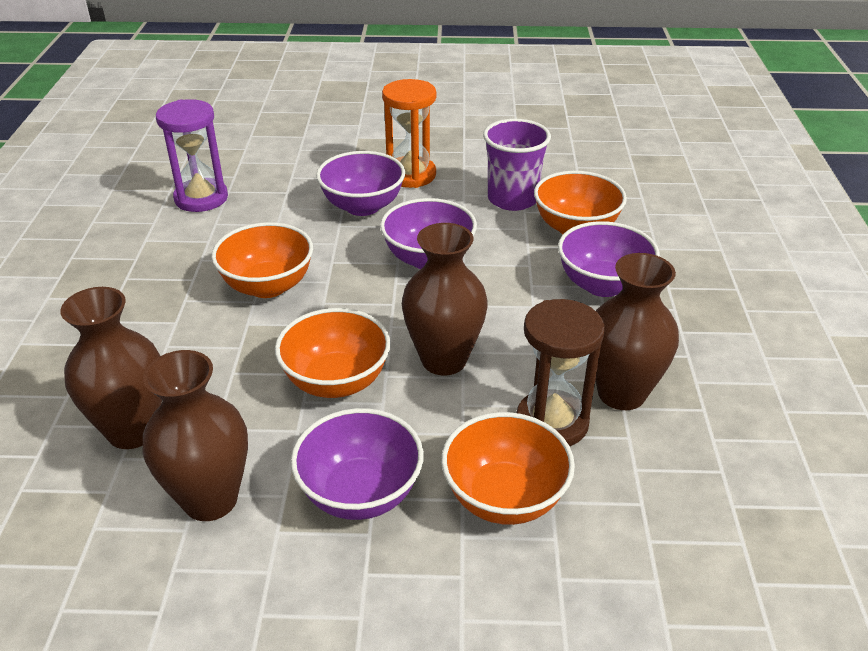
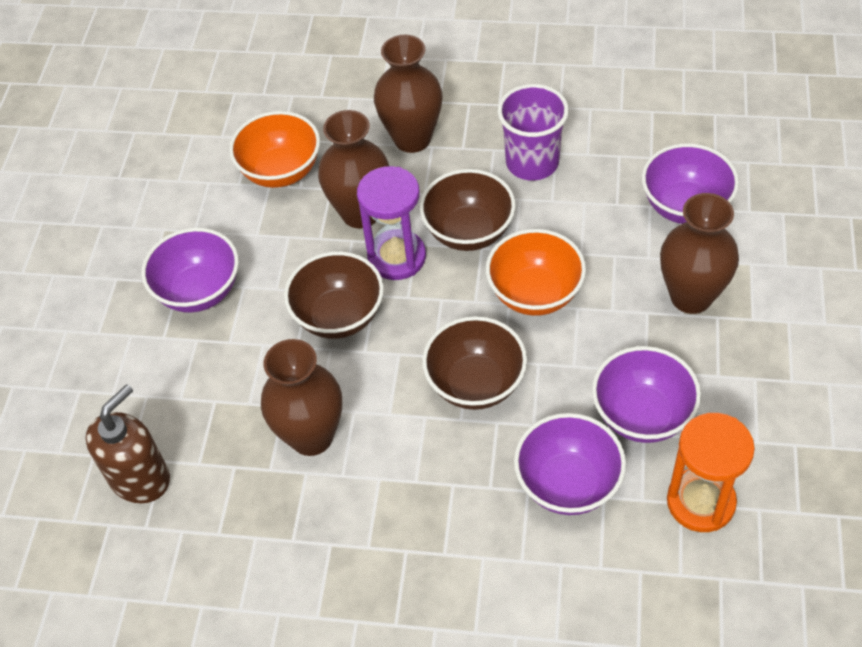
brown bowl: 0 -> 3
brown hourglass: 1 -> 0
brown soap dispenser: 0 -> 1
orange bowl: 4 -> 2

